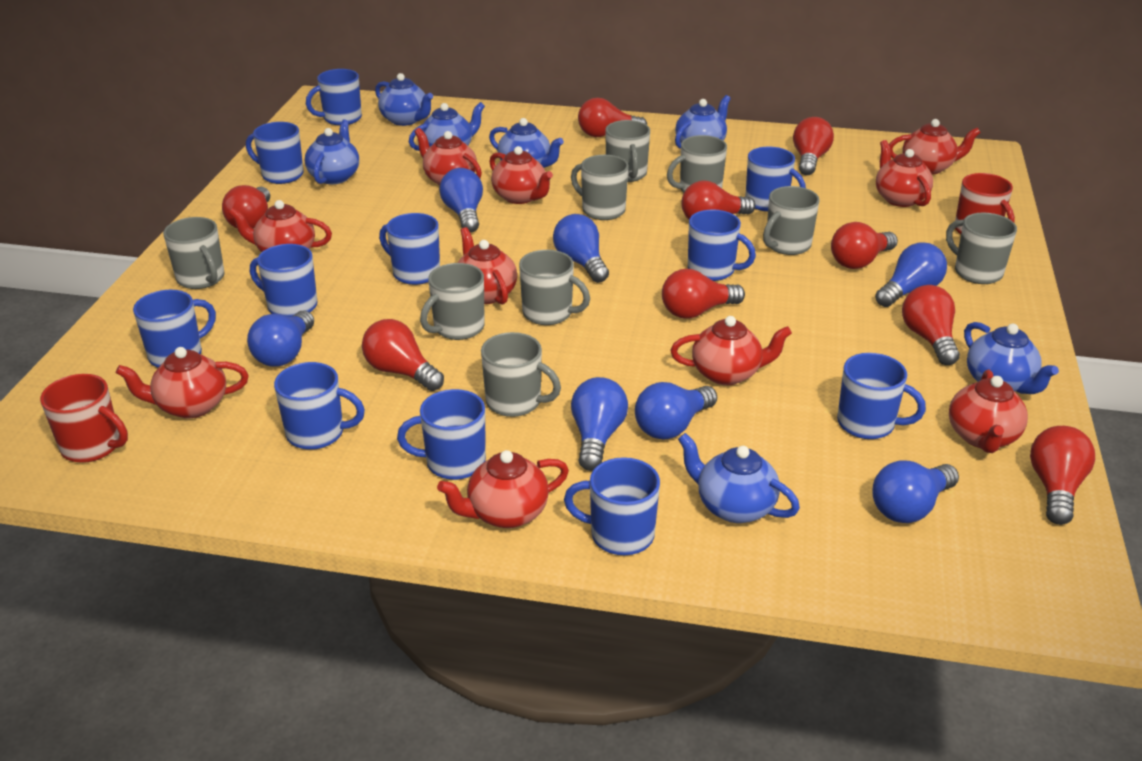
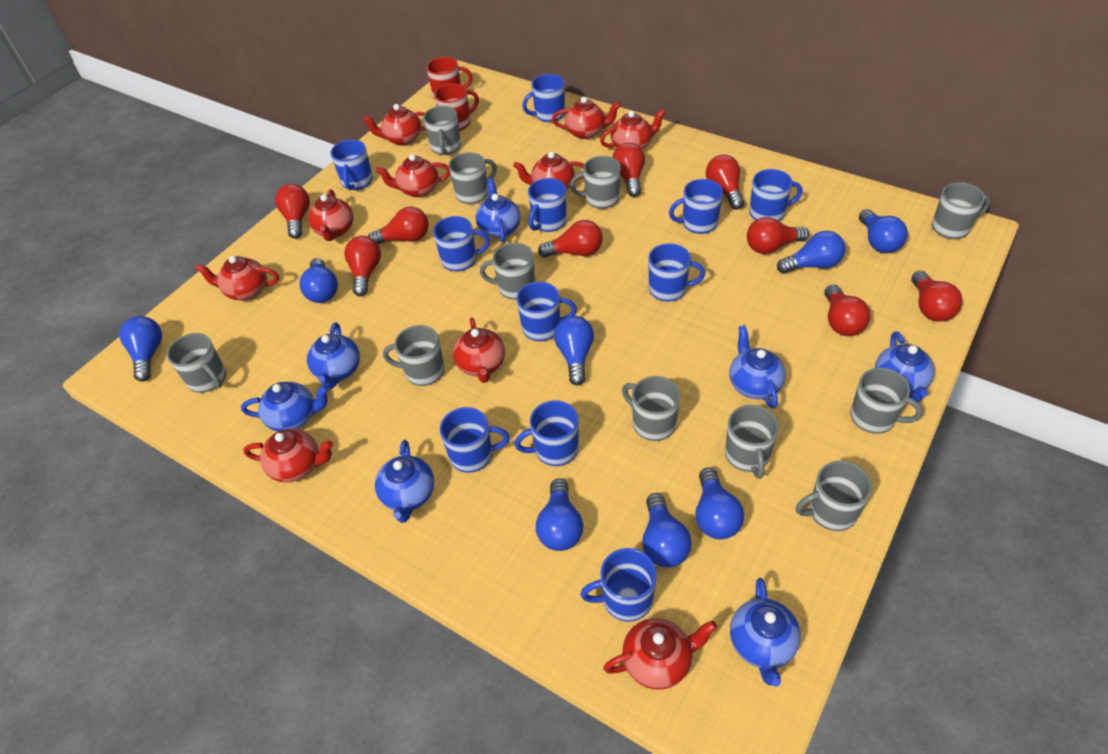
blue light bulb: 7 -> 8
grey mug: 9 -> 11

